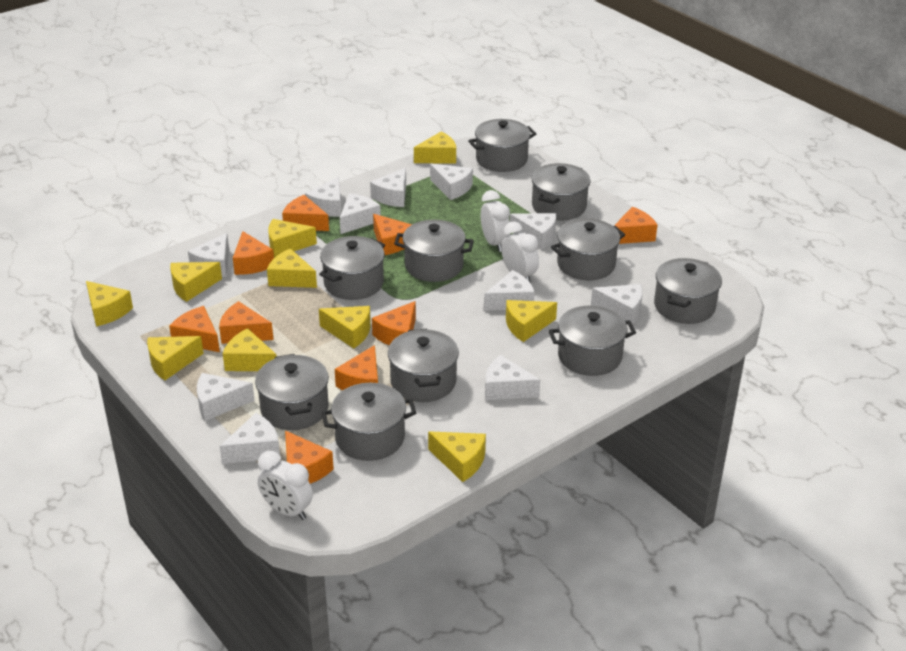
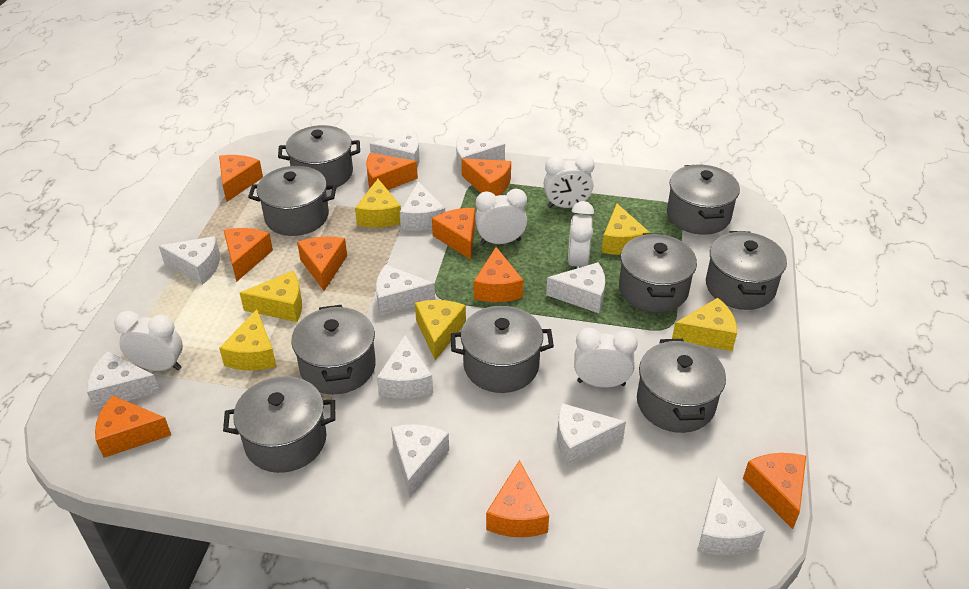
grey pot: 10 -> 9
orange cheese: 9 -> 10
white clock: 3 -> 5
yellow cheese: 10 -> 6

